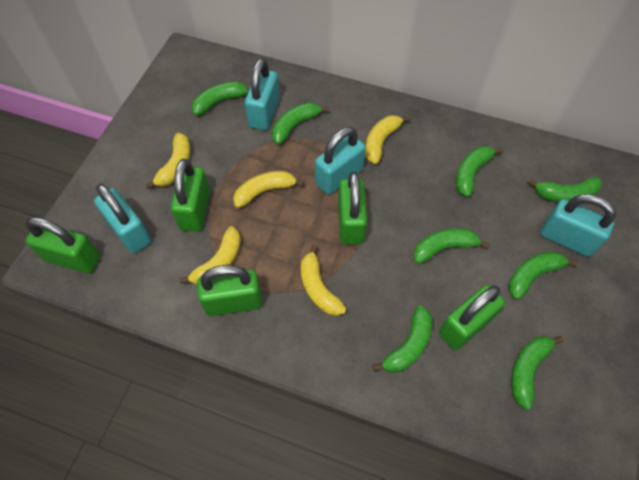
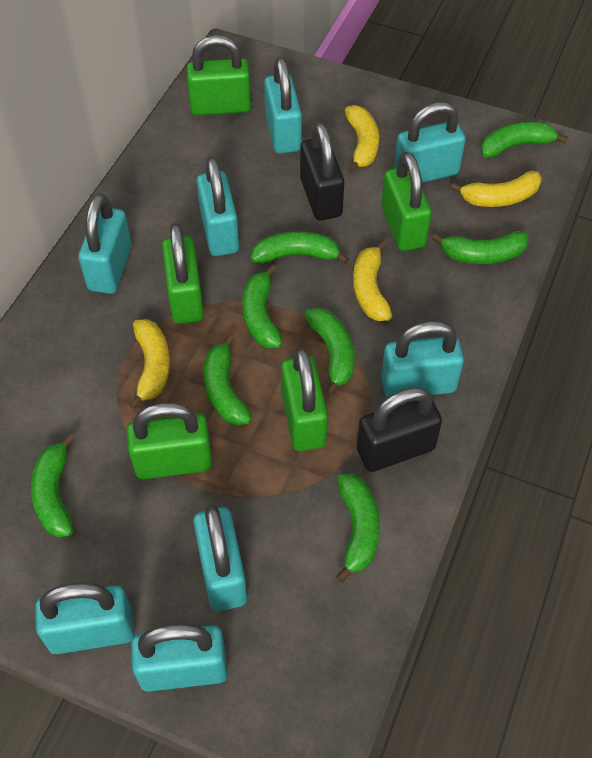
black padlock: 0 -> 2
turquoise padlock: 4 -> 8
yellow banana: 5 -> 4

